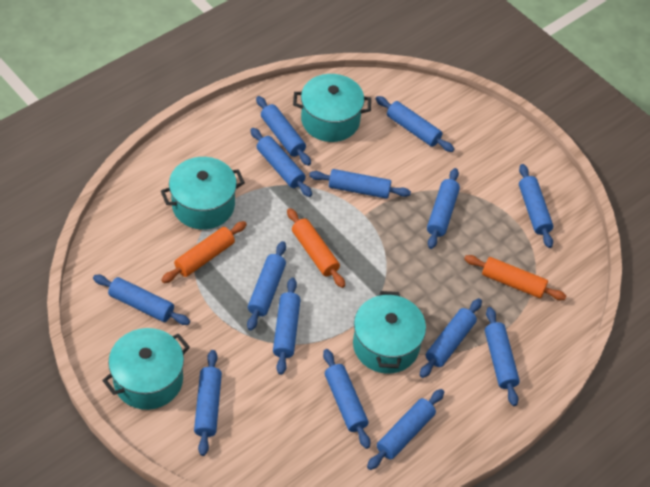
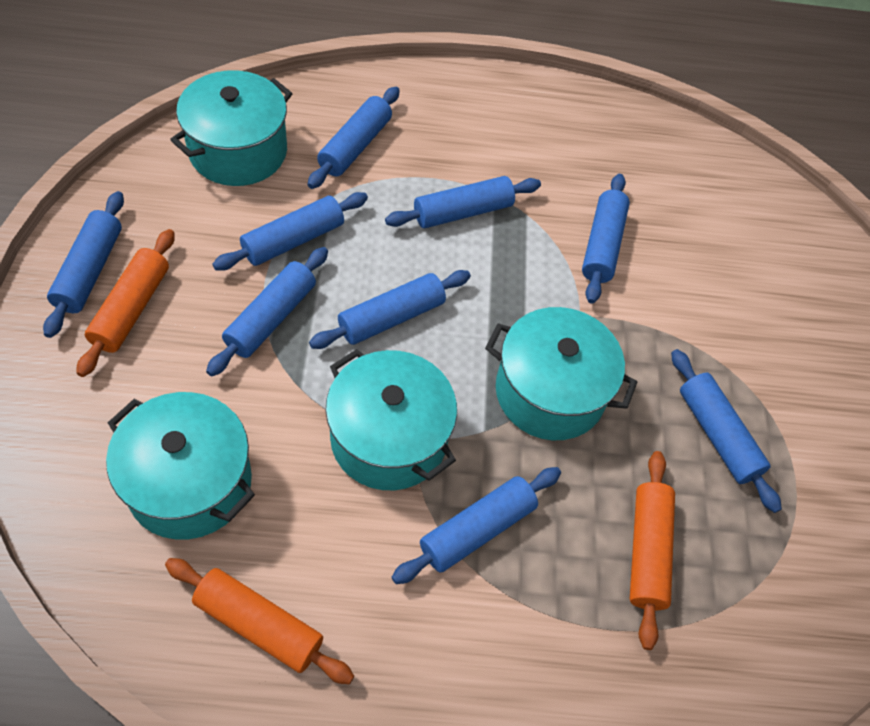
blue rolling pin: 14 -> 9

